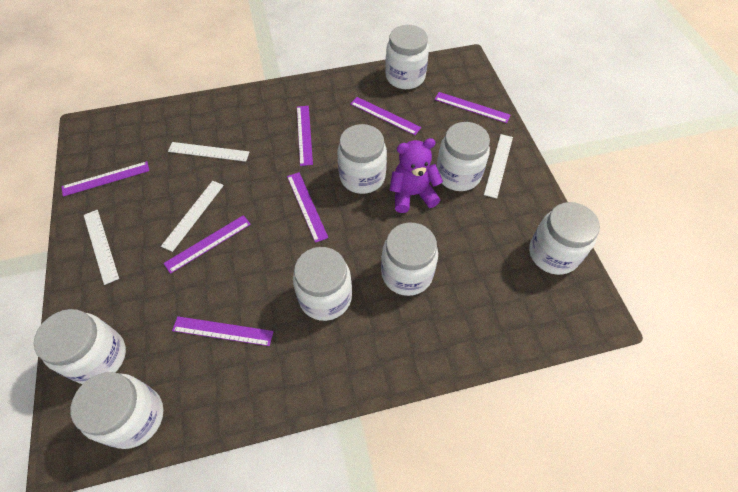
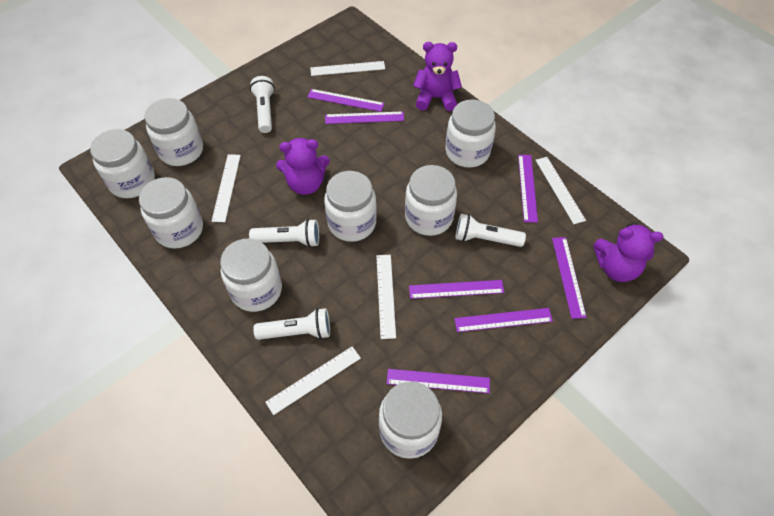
purple teddy bear: 1 -> 3
white flashlight: 0 -> 4
white ruler: 4 -> 5

